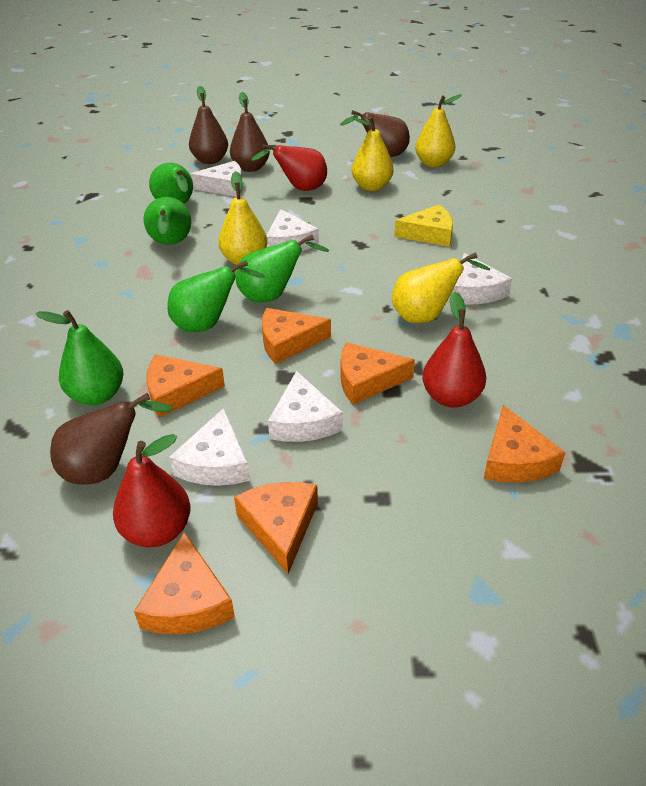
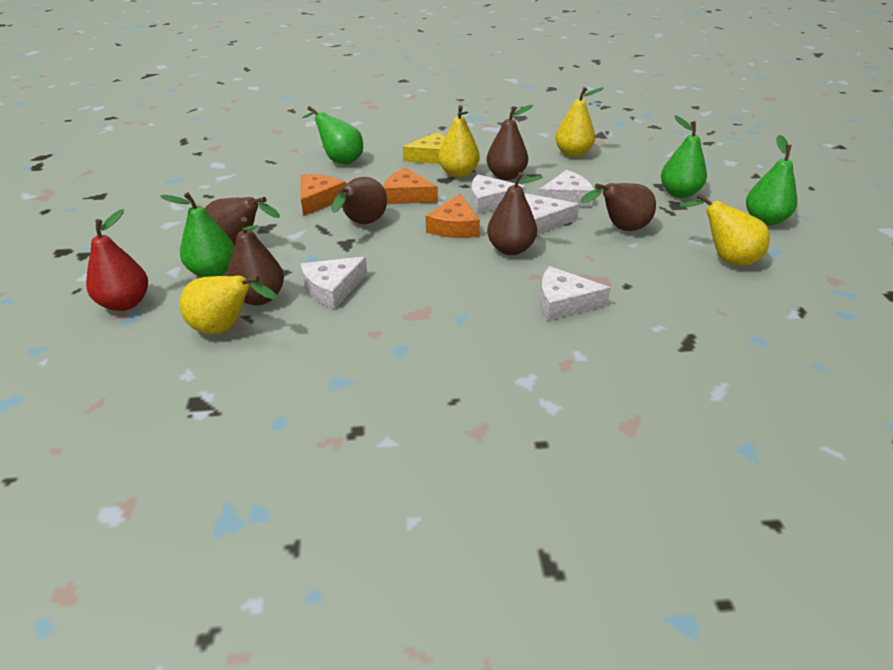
brown pear: 4 -> 6
green pear: 5 -> 4
orange cheese: 6 -> 3
red pear: 3 -> 1

